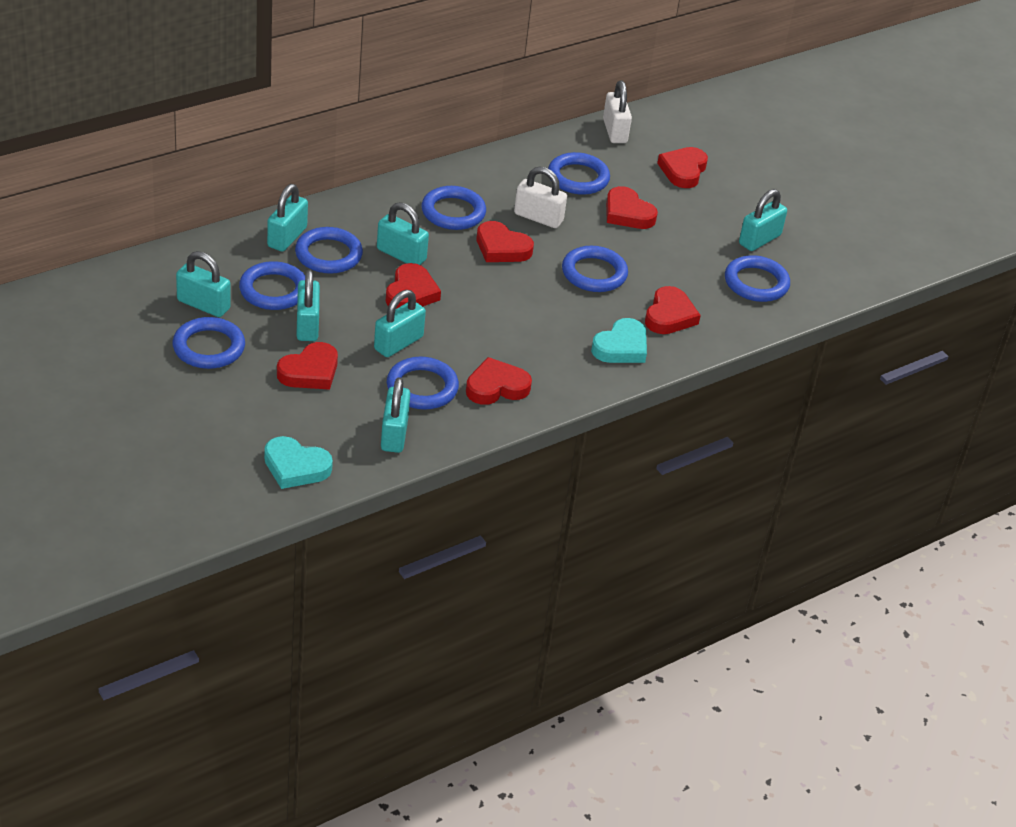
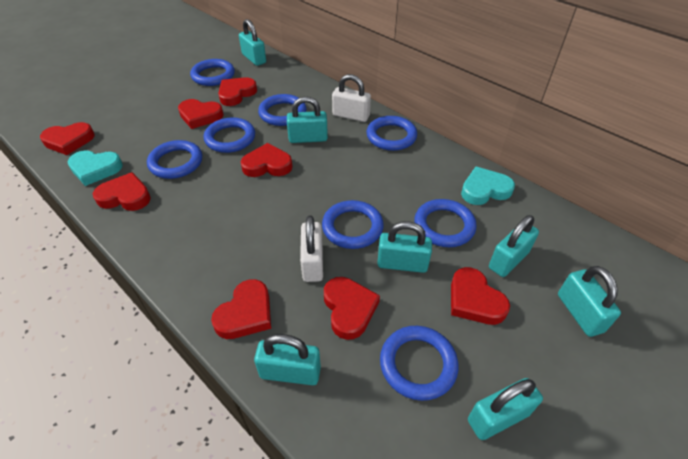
red heart: 7 -> 8

